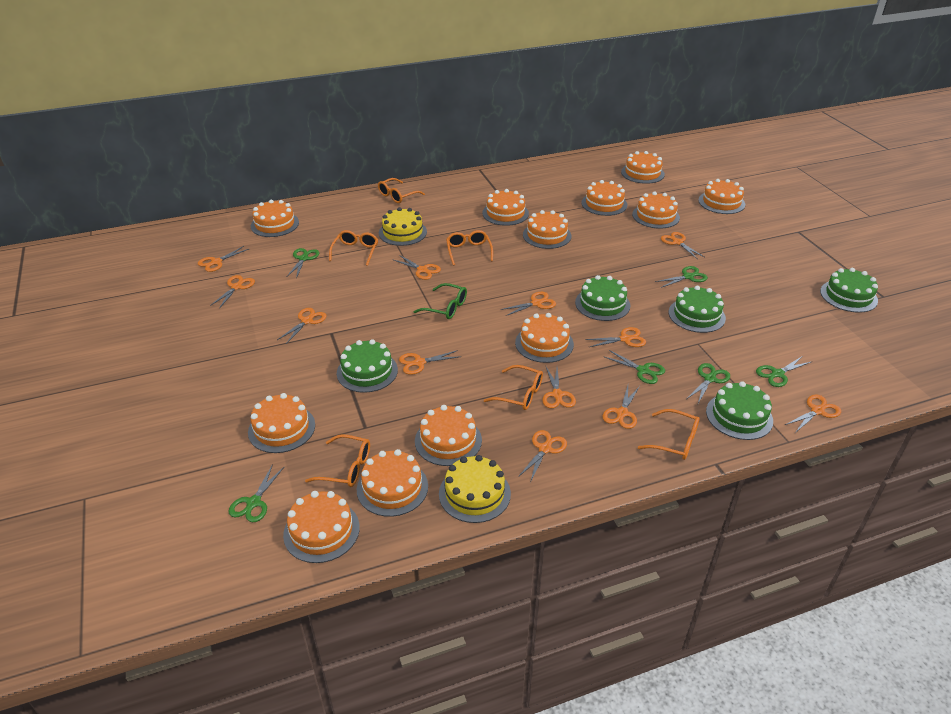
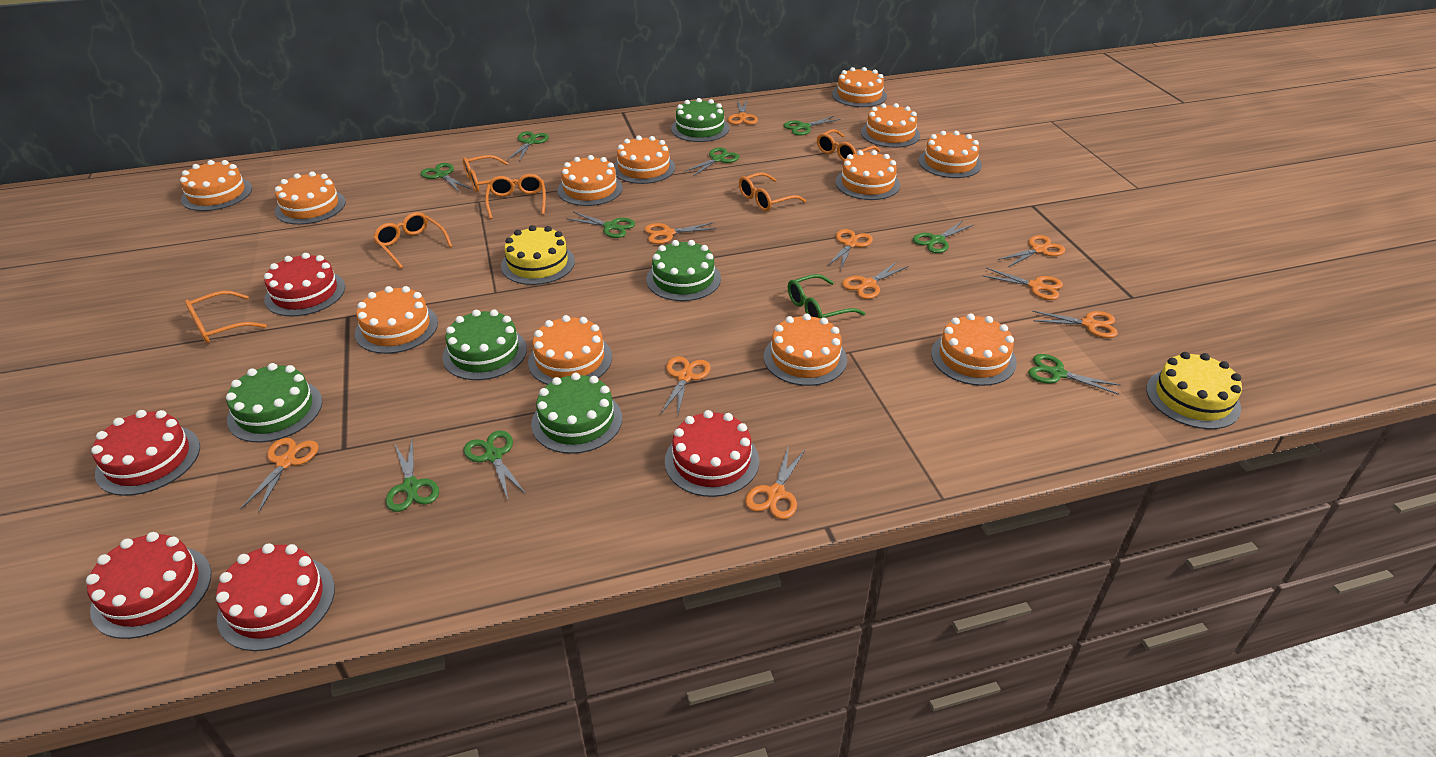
green scissors: 6 -> 9
orange scissors: 12 -> 10
red cake: 0 -> 5

